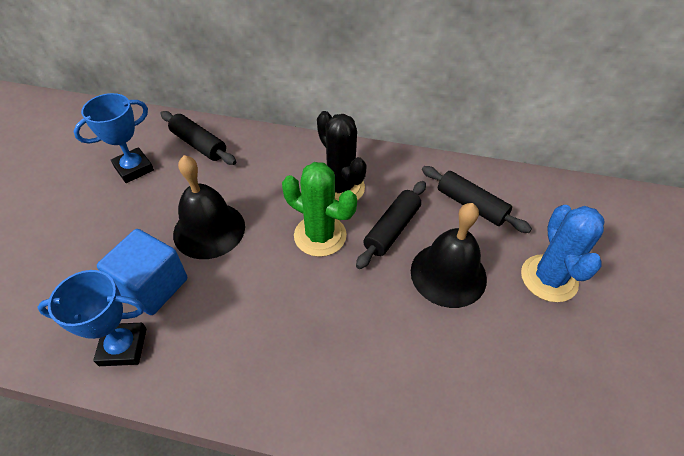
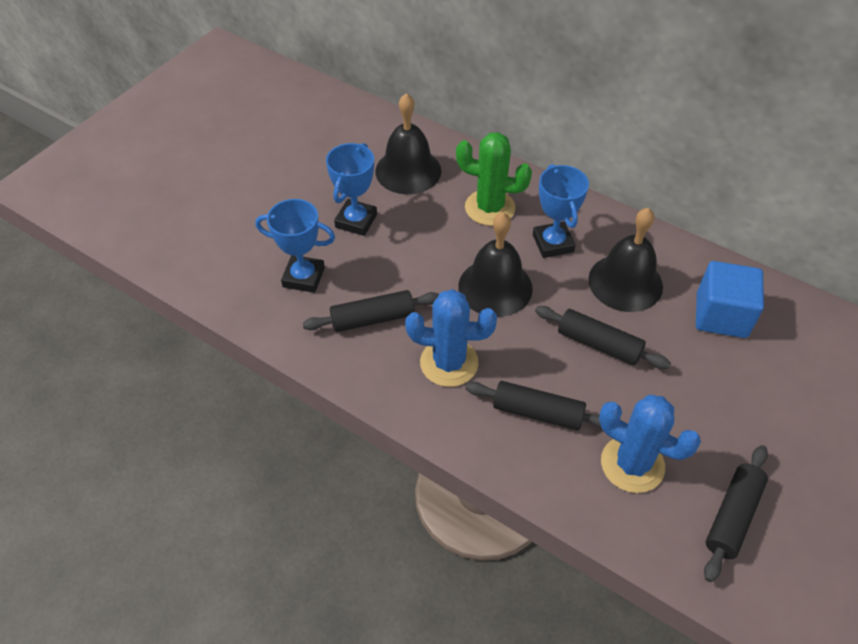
black bell: 2 -> 3
black cactus: 1 -> 0
black rolling pin: 3 -> 4
blue cactus: 1 -> 2
blue trophy: 2 -> 3

